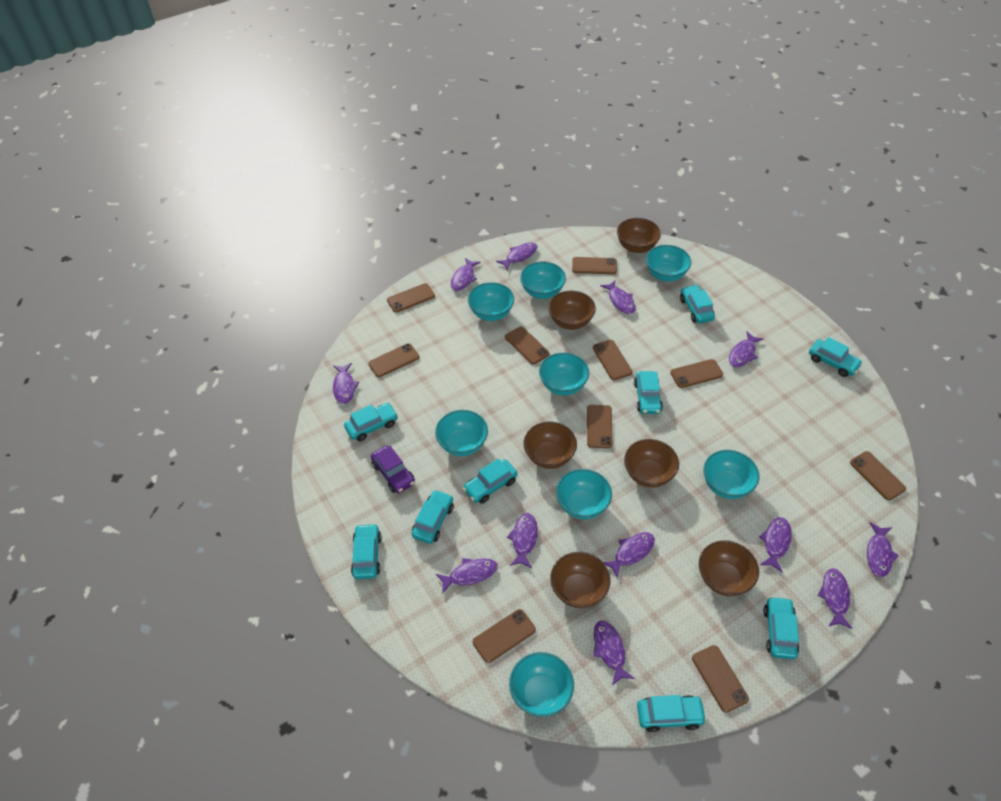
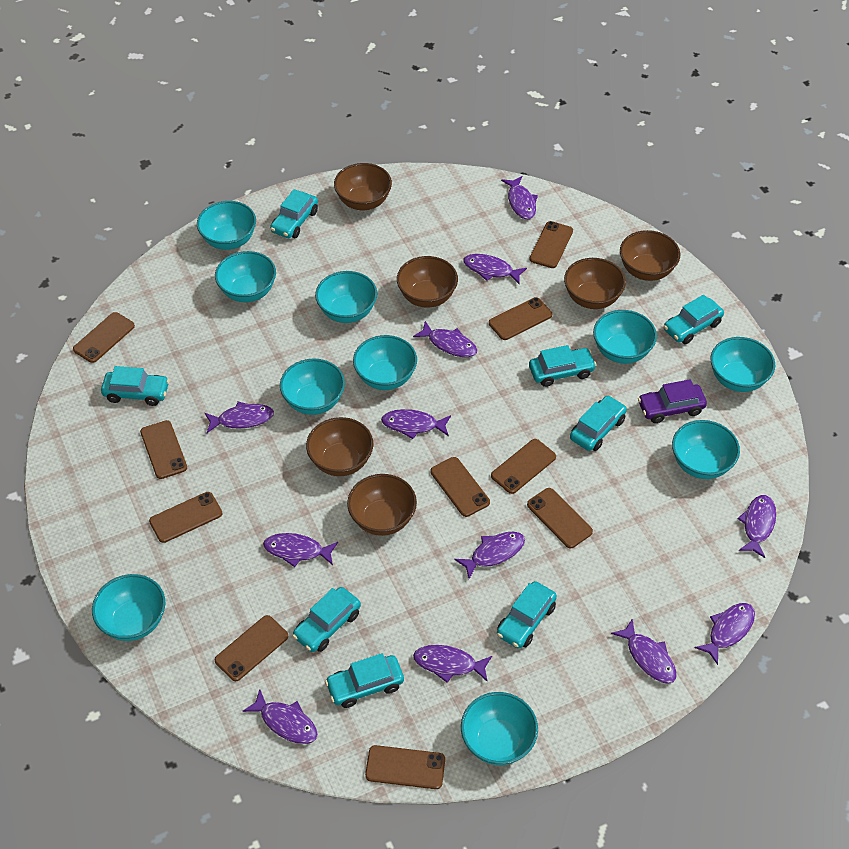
turquoise bowl: 8 -> 10
turquoise car: 9 -> 8

